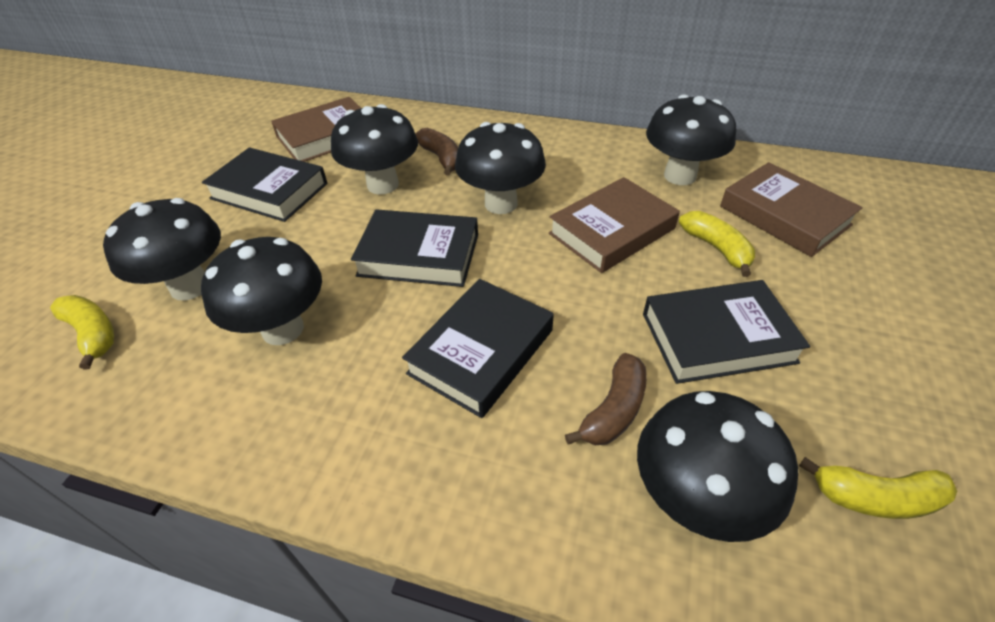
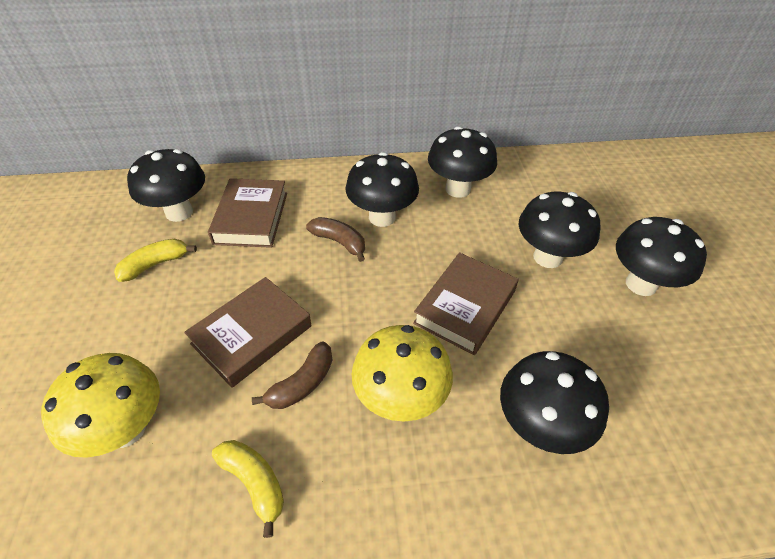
black book: 4 -> 0
yellow banana: 3 -> 2
yellow mushroom: 0 -> 2

